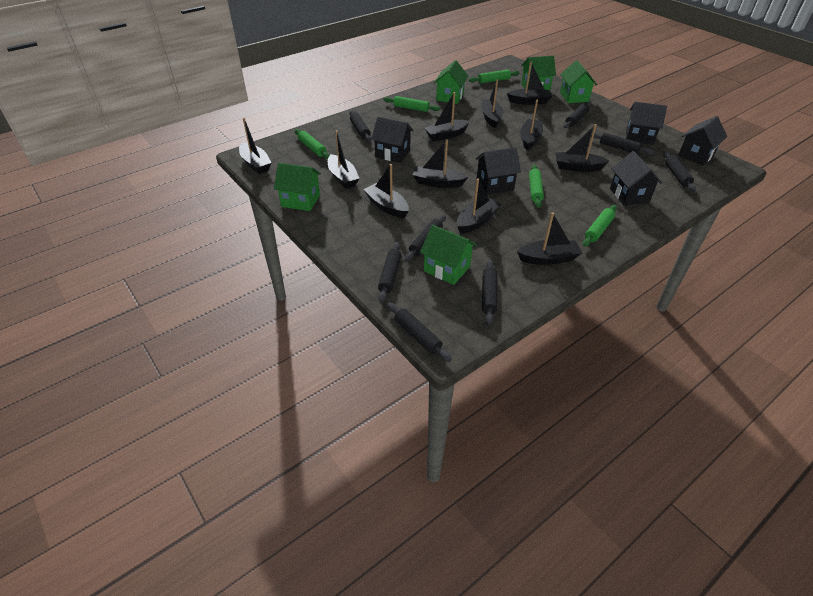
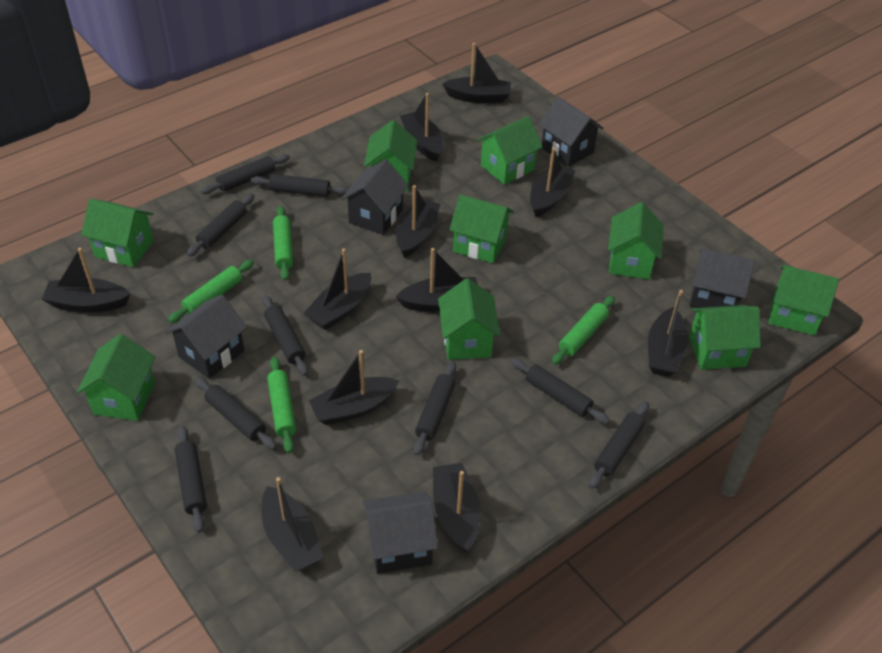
black rolling pin: 8 -> 9
green house: 5 -> 9
green rolling pin: 5 -> 4

